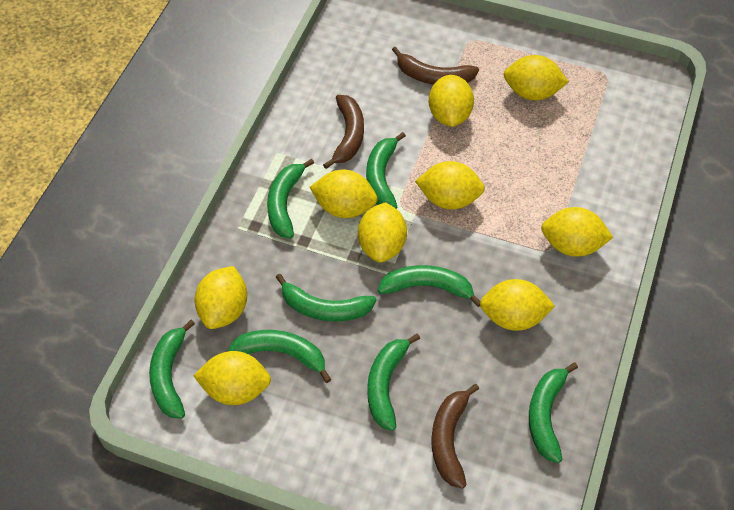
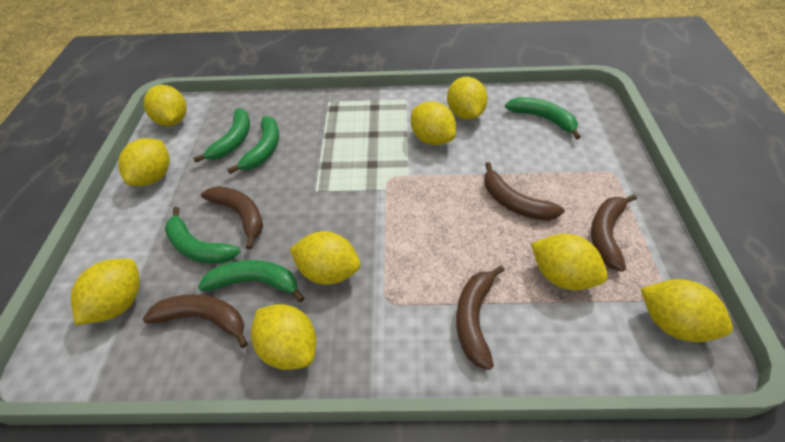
brown banana: 3 -> 5
green banana: 8 -> 5

